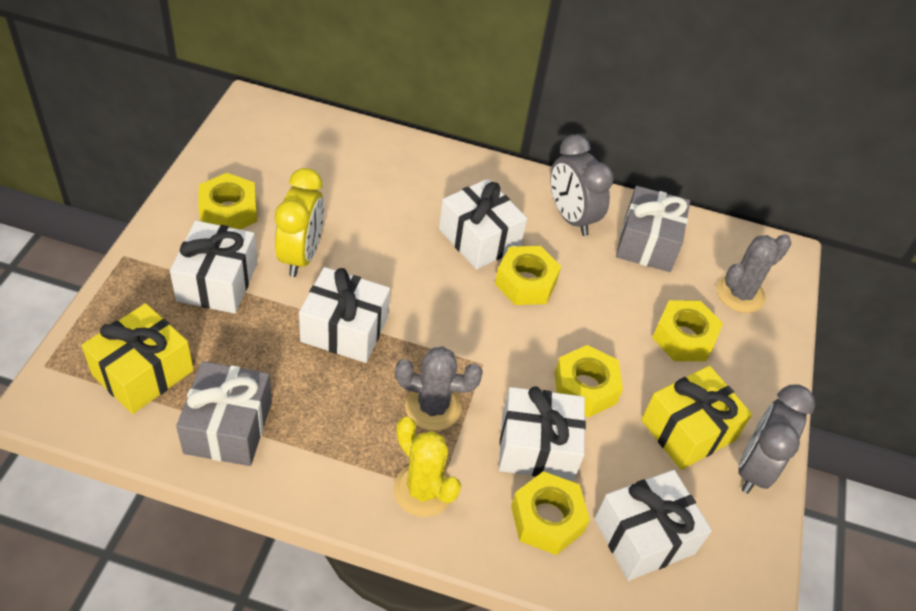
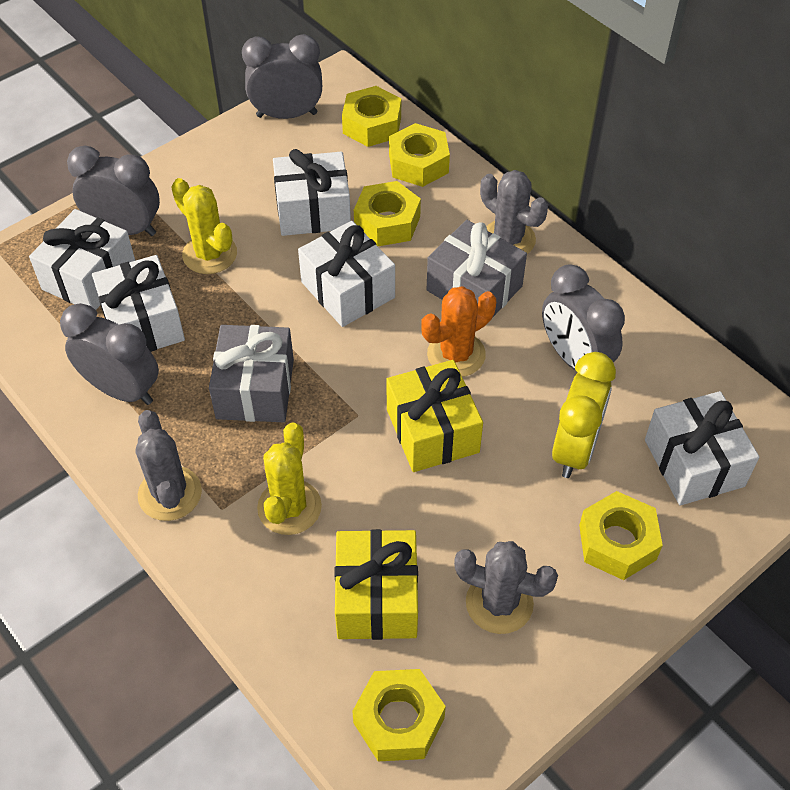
grey cactus: 2 -> 3
grey clock: 2 -> 4
orange cactus: 0 -> 1
yellow cactus: 1 -> 2

